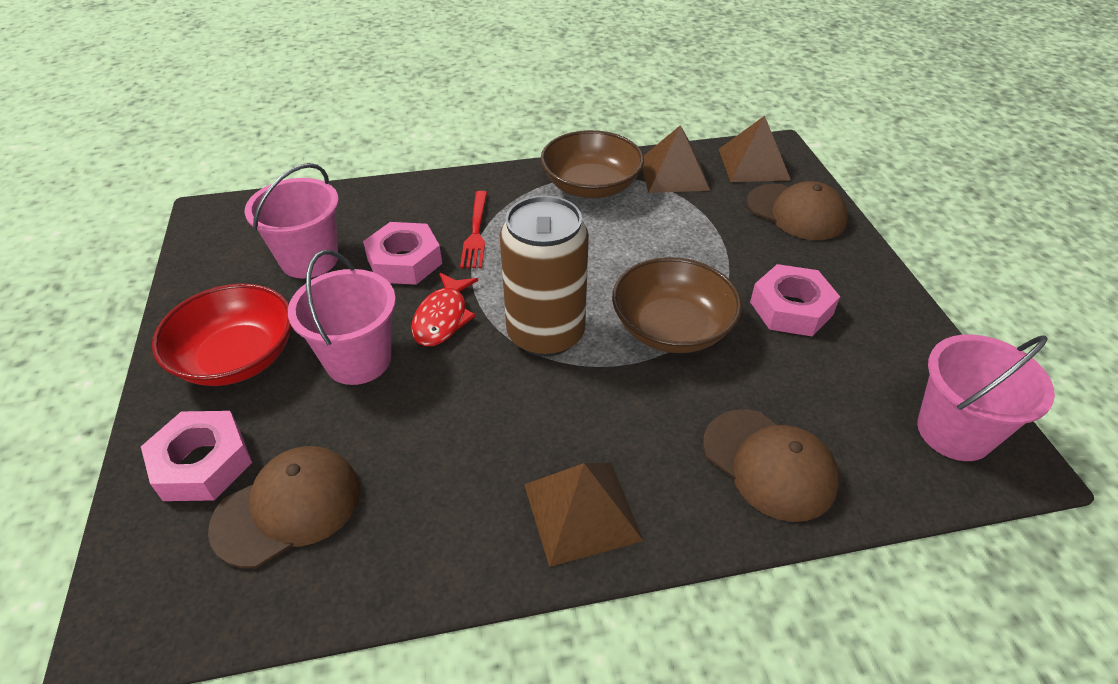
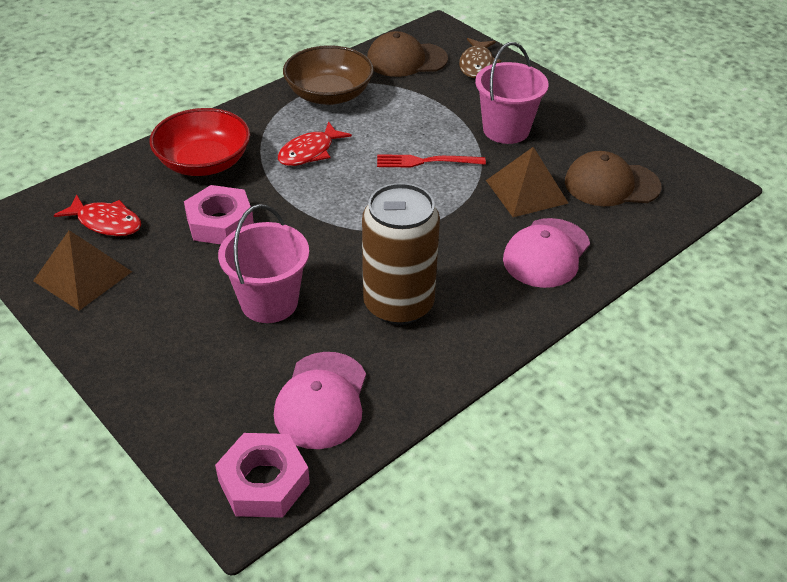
brown bowl: 2 -> 1
brown cap: 3 -> 2
brown fish: 0 -> 1
brown pyramid: 3 -> 2
pink bucket: 3 -> 2
pink cap: 0 -> 2
pink nut: 3 -> 2
red fish: 1 -> 2

